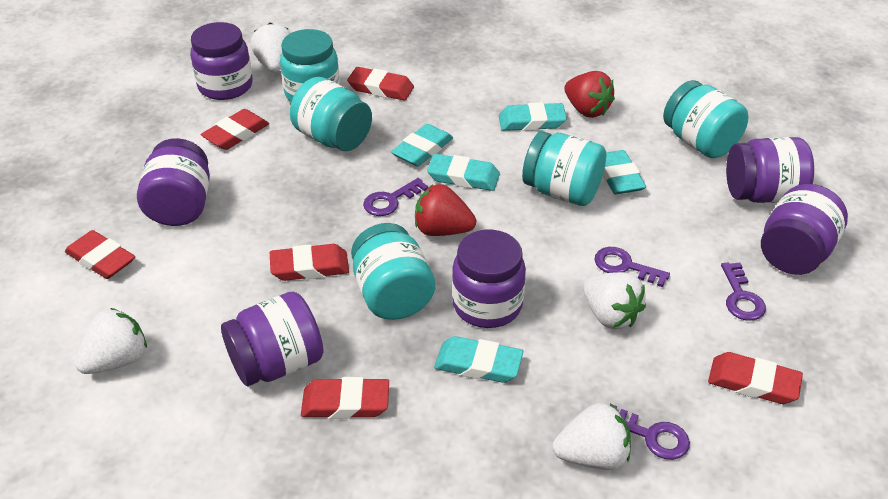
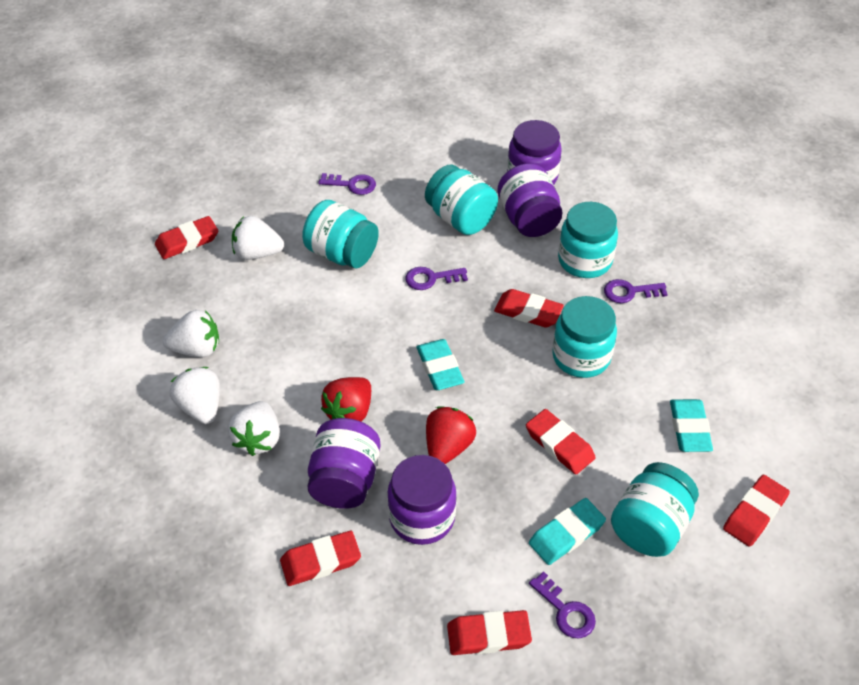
purple jar: 6 -> 4
turquoise eraser: 5 -> 3

